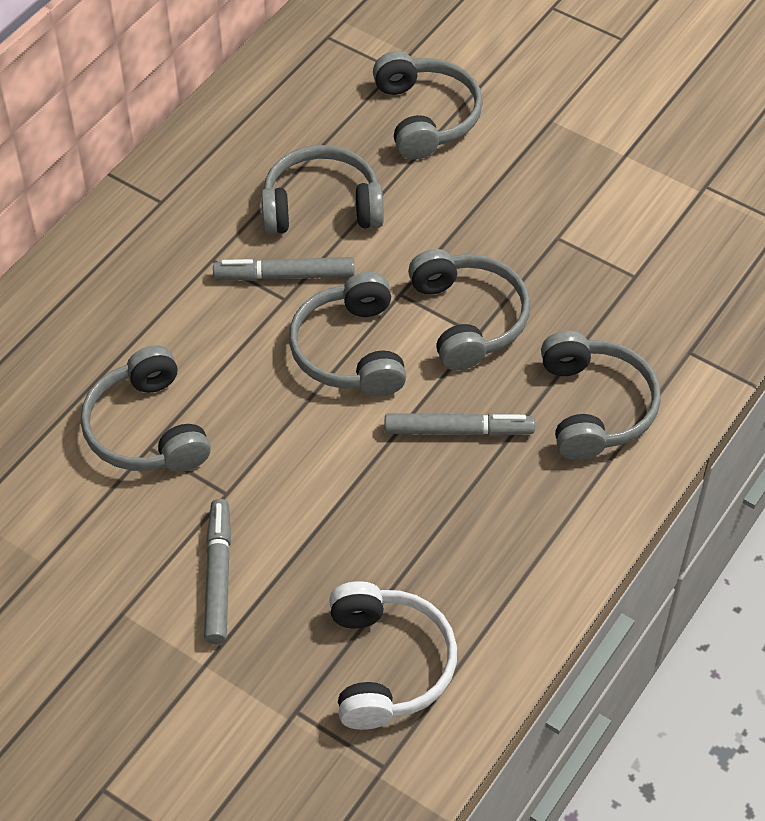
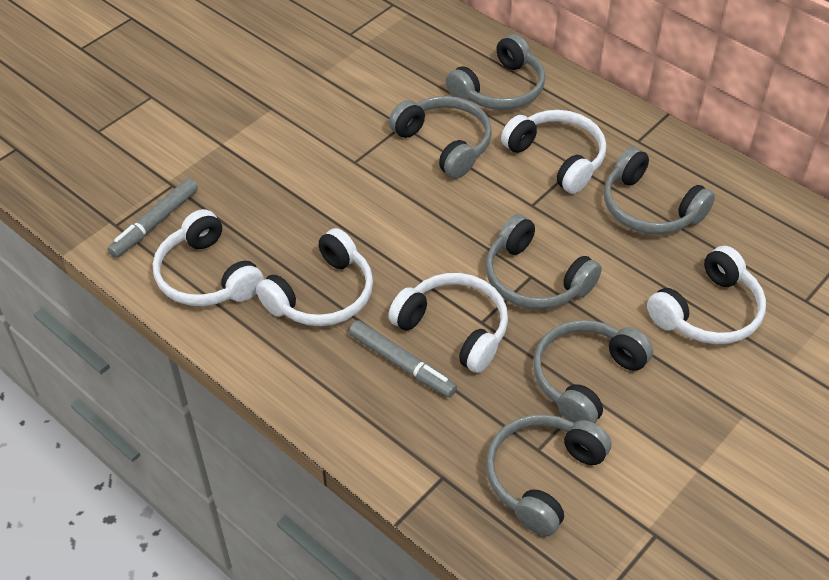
grey marker: 3 -> 2
white headphones: 1 -> 5

